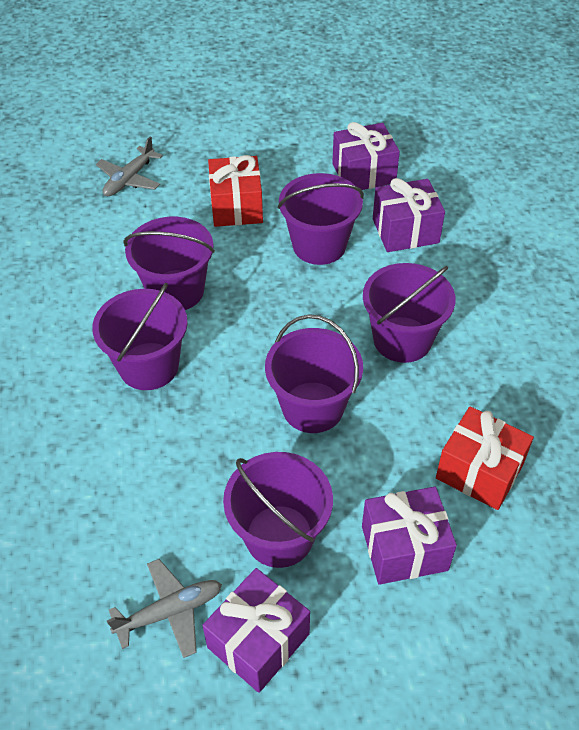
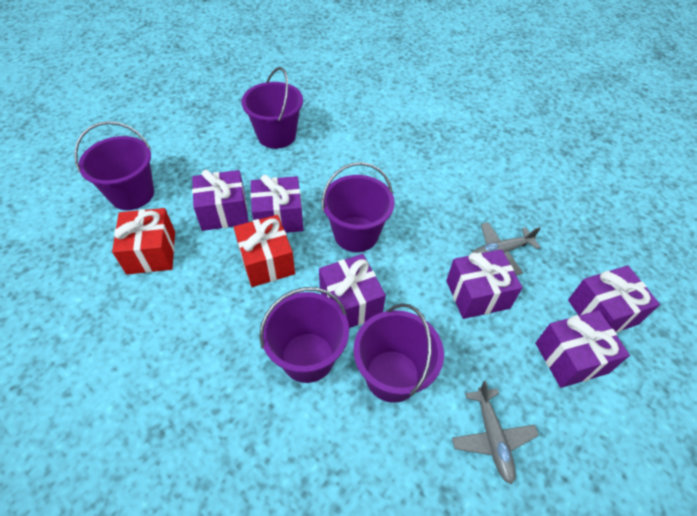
purple bucket: 6 -> 5
purple gift: 4 -> 6

